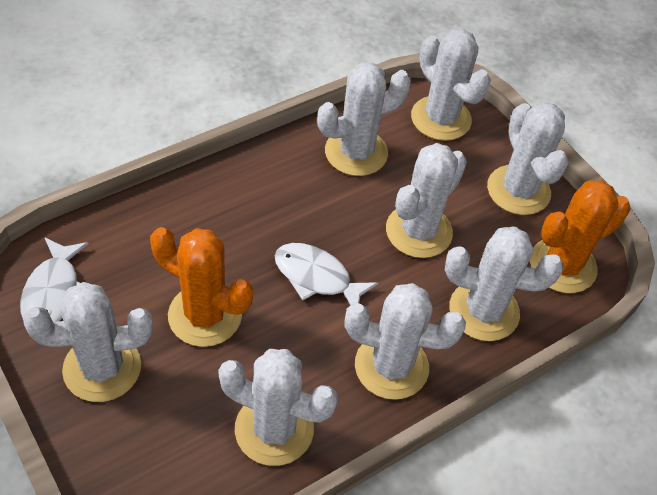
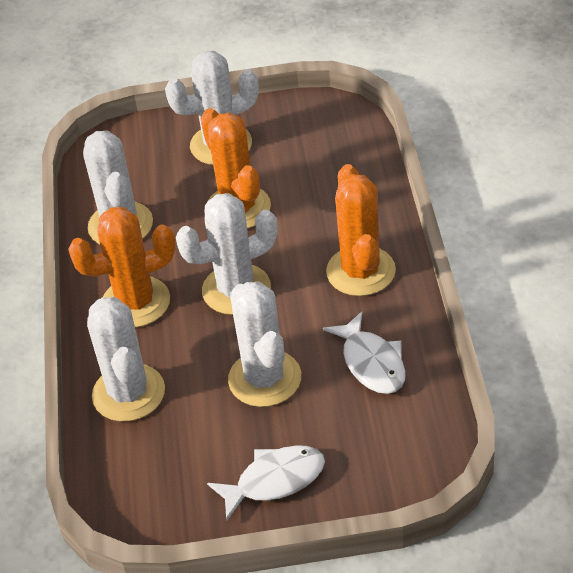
orange cactus: 2 -> 3
white cactus: 8 -> 5

